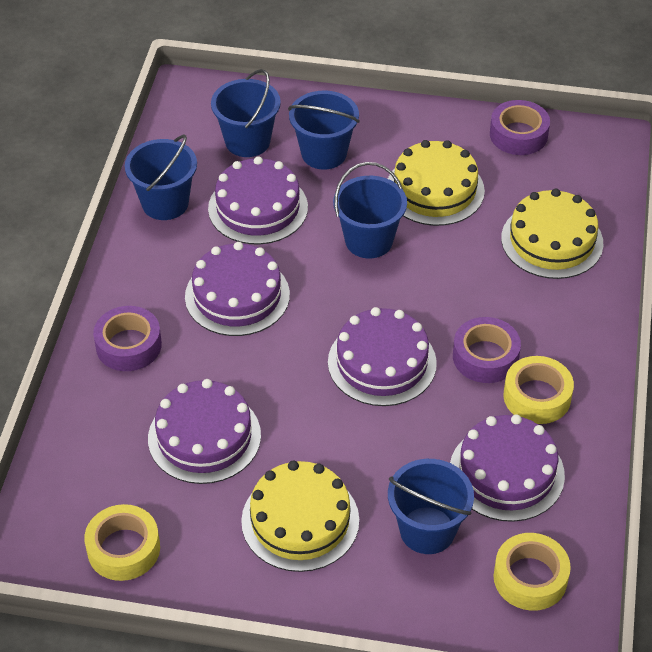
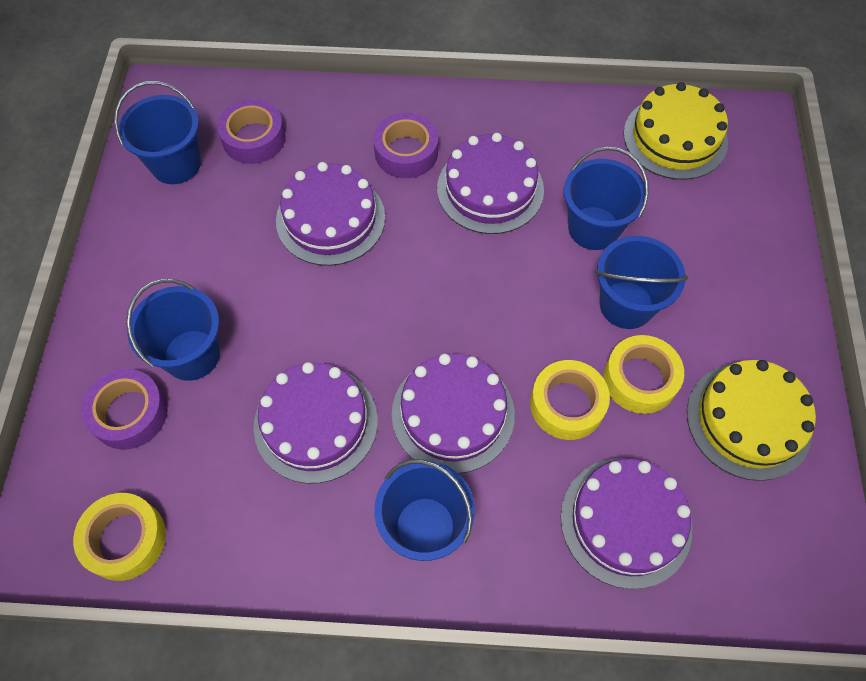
yellow cake: 3 -> 2

